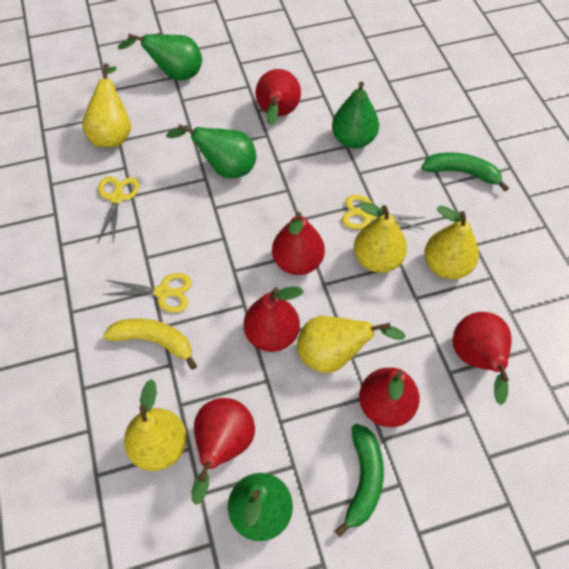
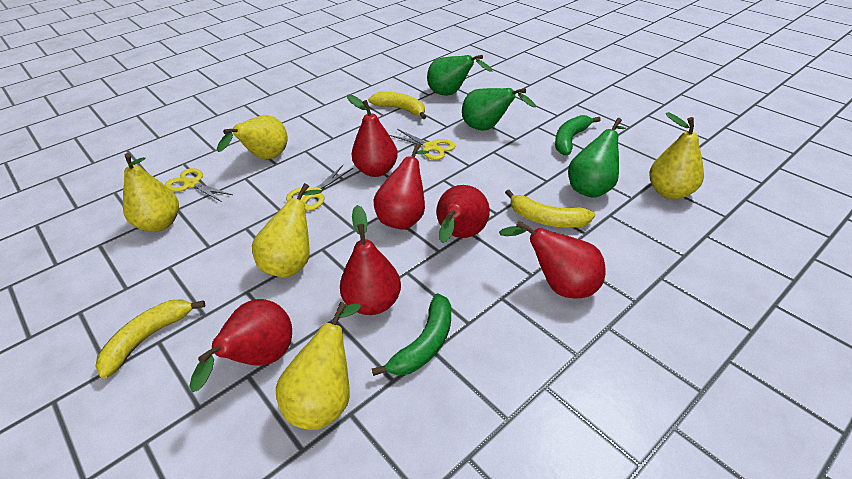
green pear: 4 -> 3
yellow banana: 1 -> 3

